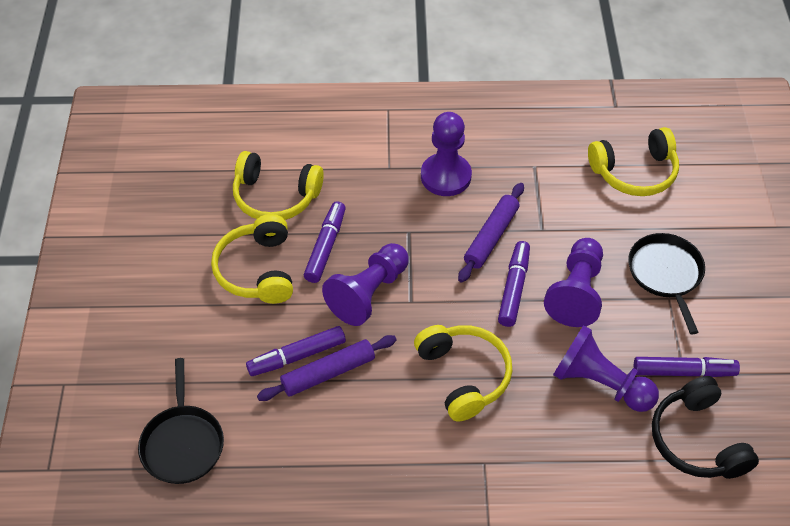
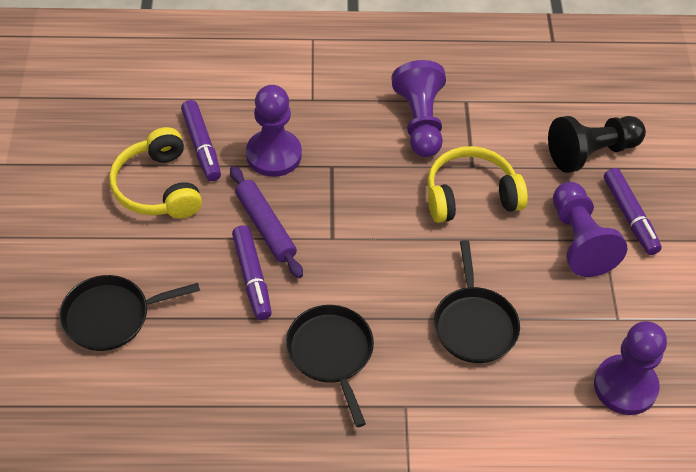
black headphones: 1 -> 0
black pan: 2 -> 3
black pawn: 0 -> 1
purple marker: 4 -> 3
purple rolling pin: 2 -> 1
yellow headphones: 4 -> 2

